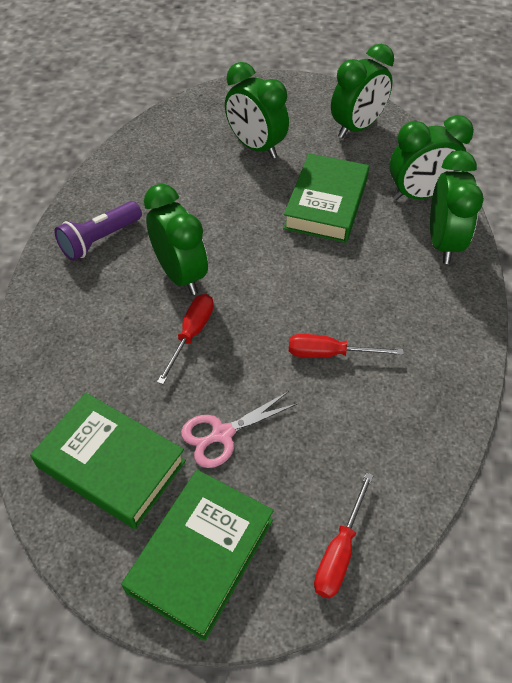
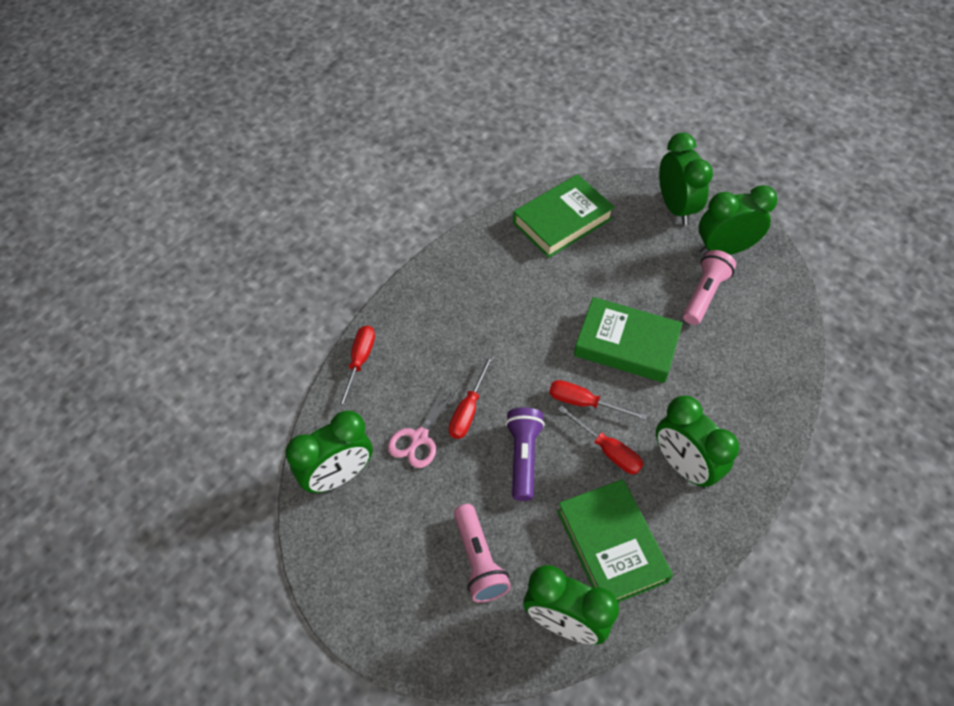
pink flashlight: 0 -> 2
red screwdriver: 3 -> 4

